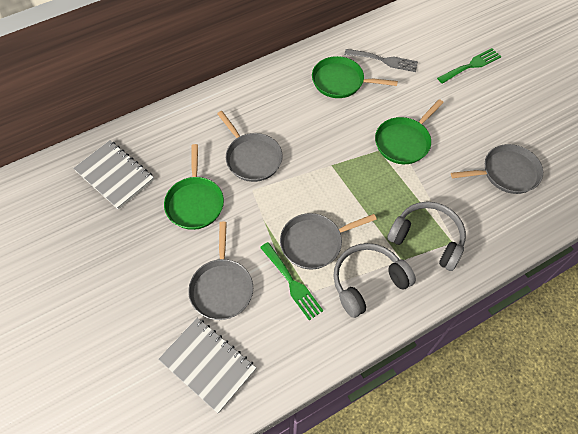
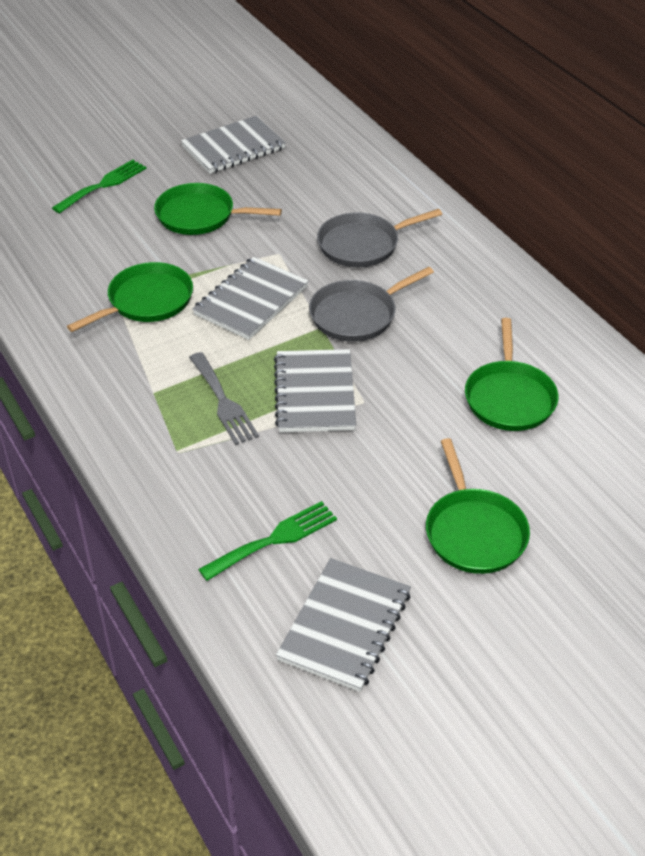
green pan: 3 -> 4
grey headphones: 2 -> 0
grey notebook: 2 -> 4
grey pan: 4 -> 2

